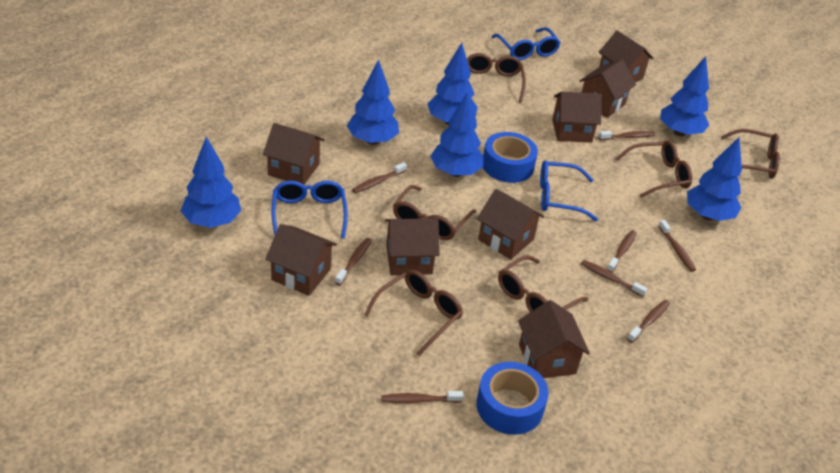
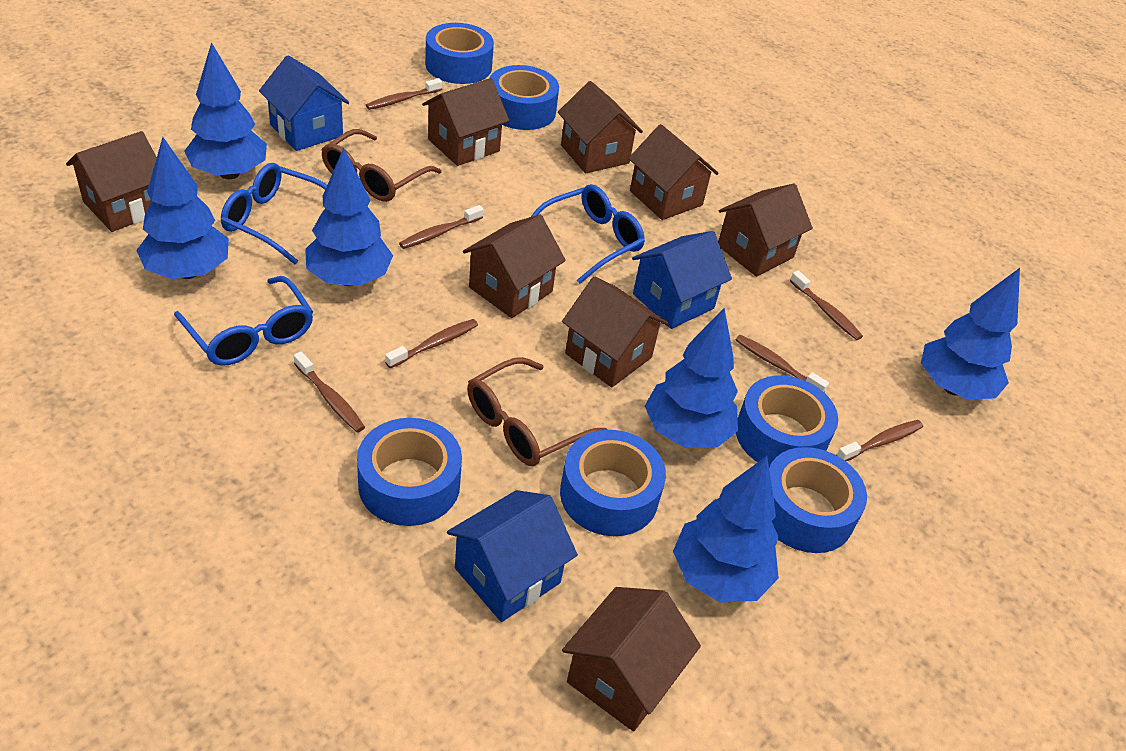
blue house: 0 -> 3
blue tape: 2 -> 6
brown glasses: 6 -> 2
brown toothbrush: 8 -> 7

